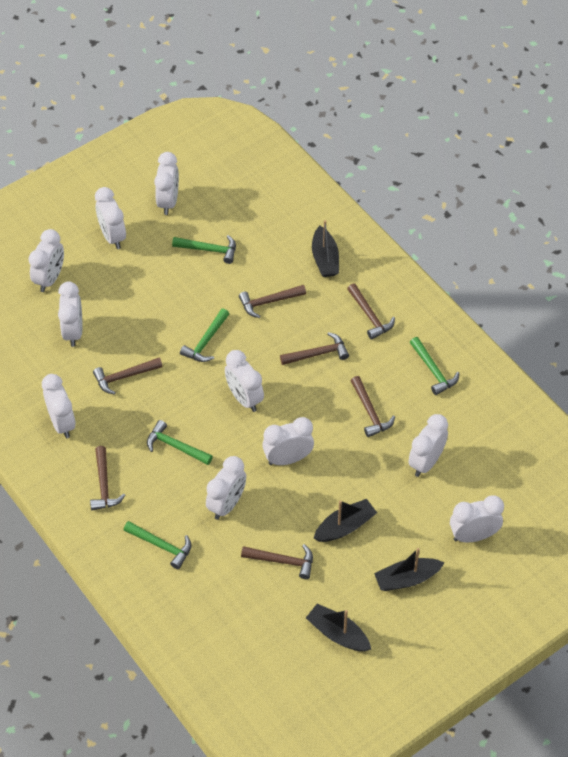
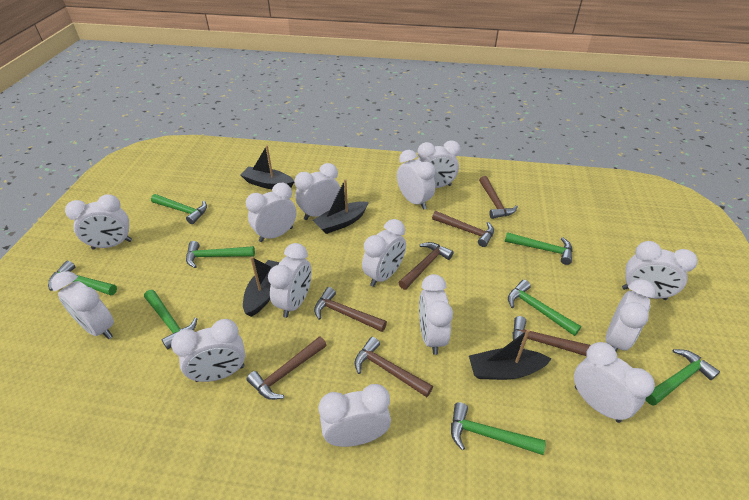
green hammer: 5 -> 8
white clock: 10 -> 14

